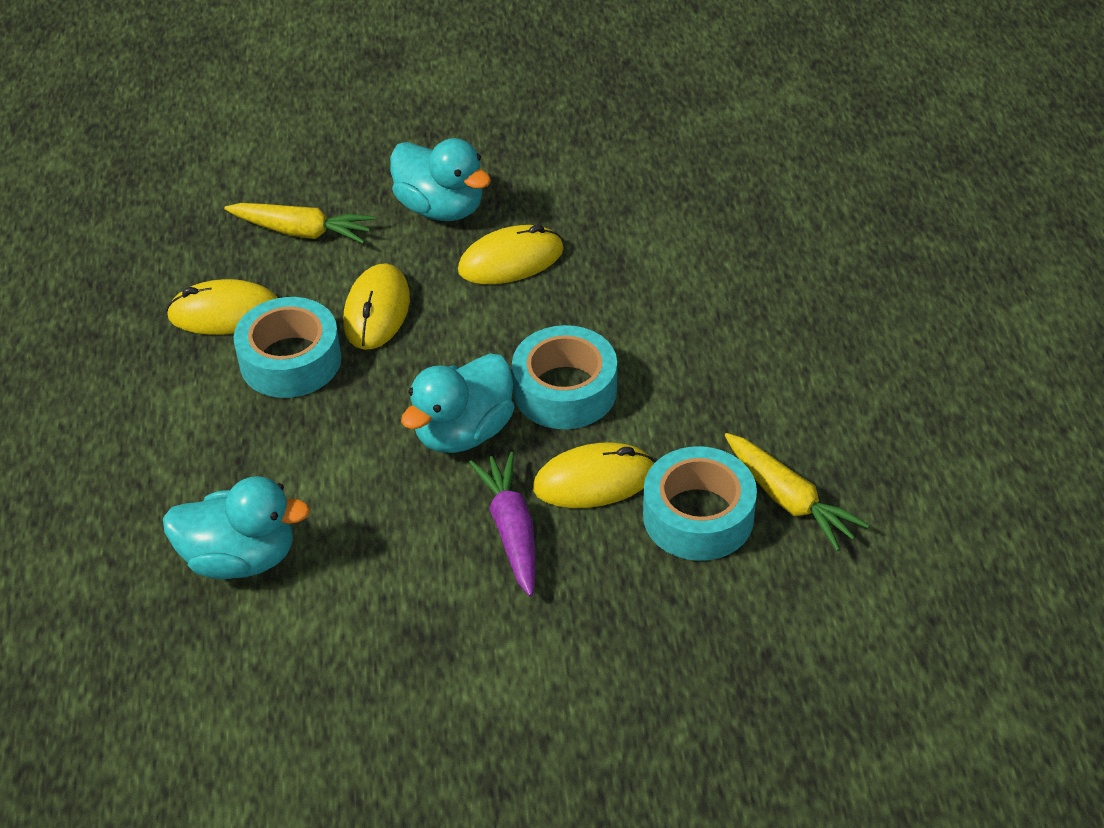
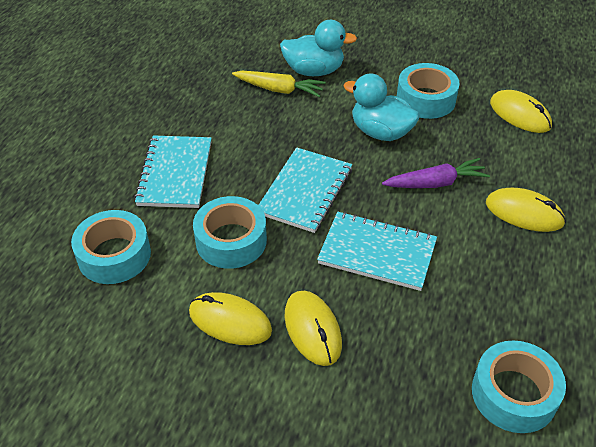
turquoise duck: 3 -> 2
turquoise notebook: 0 -> 3
turquoise tape: 3 -> 4
yellow carrot: 2 -> 1

